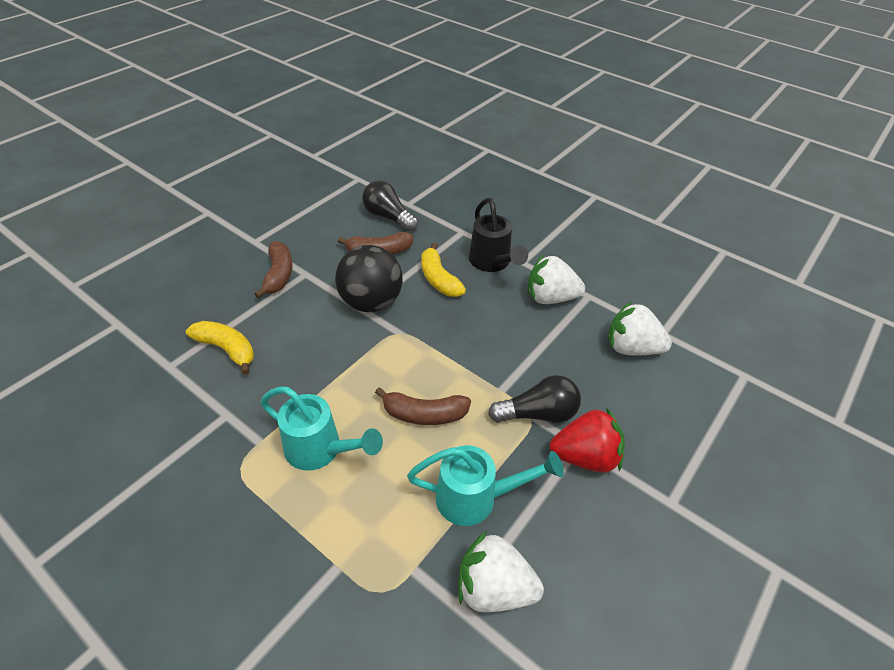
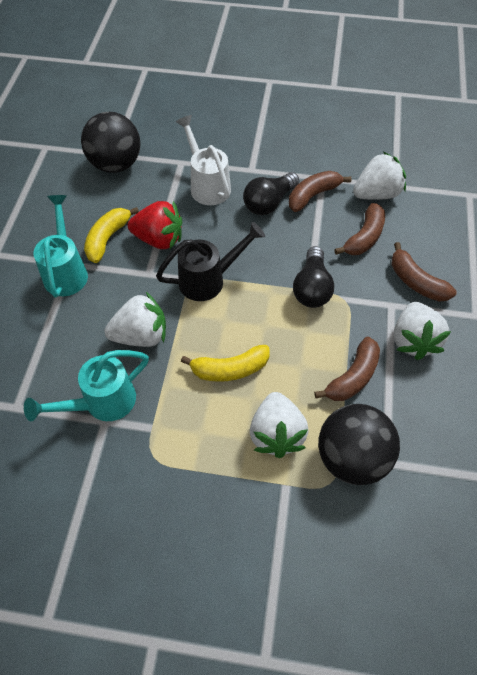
black ball: 1 -> 2
brown banana: 3 -> 4
white strawberry: 3 -> 4
white watering can: 0 -> 1

